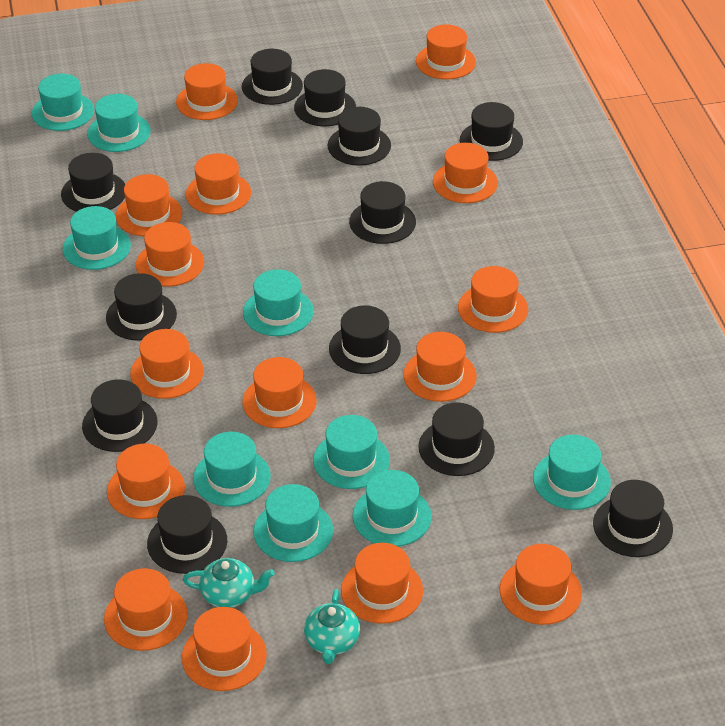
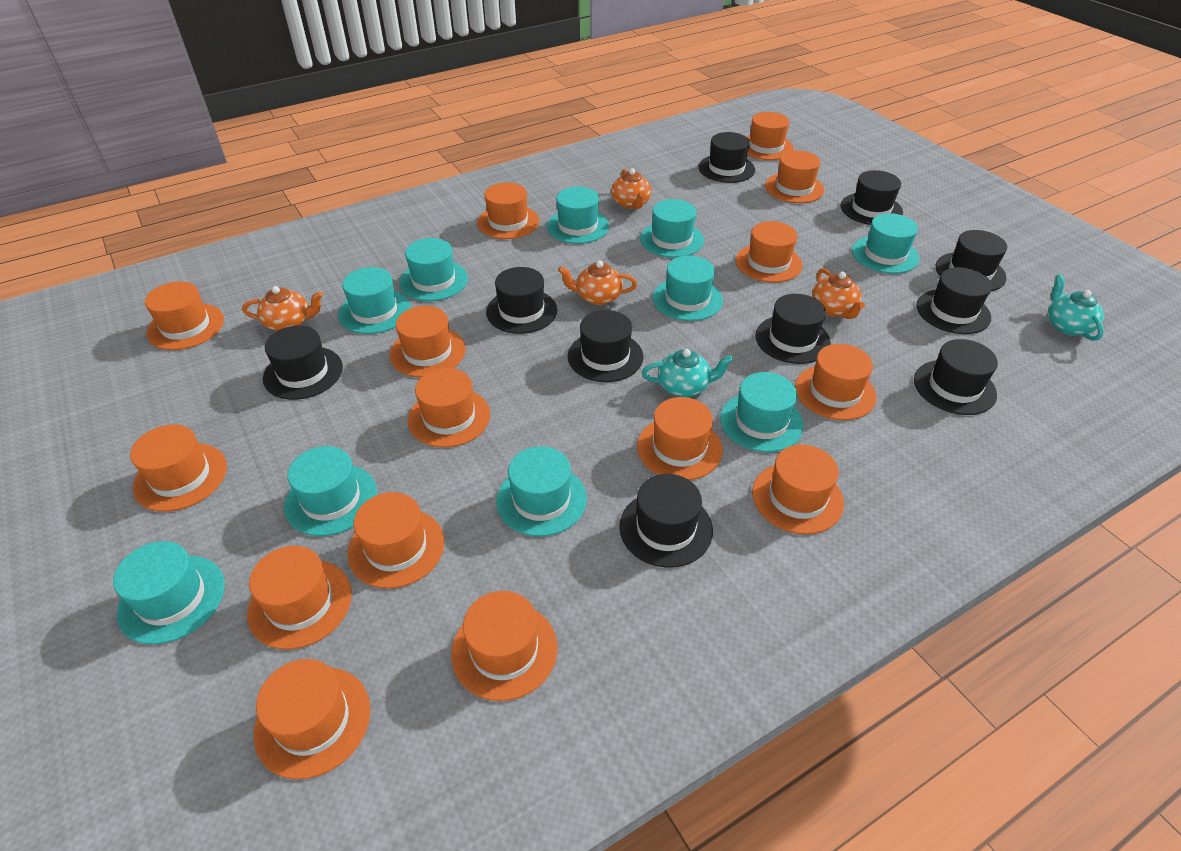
black hat: 12 -> 10
orange teapot: 0 -> 4
turquoise hat: 9 -> 10

